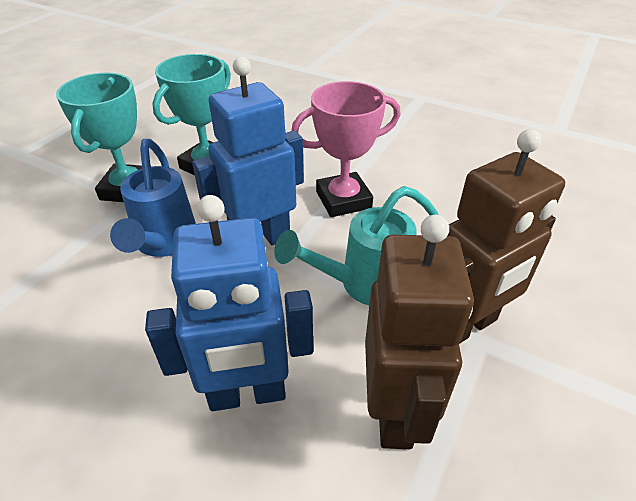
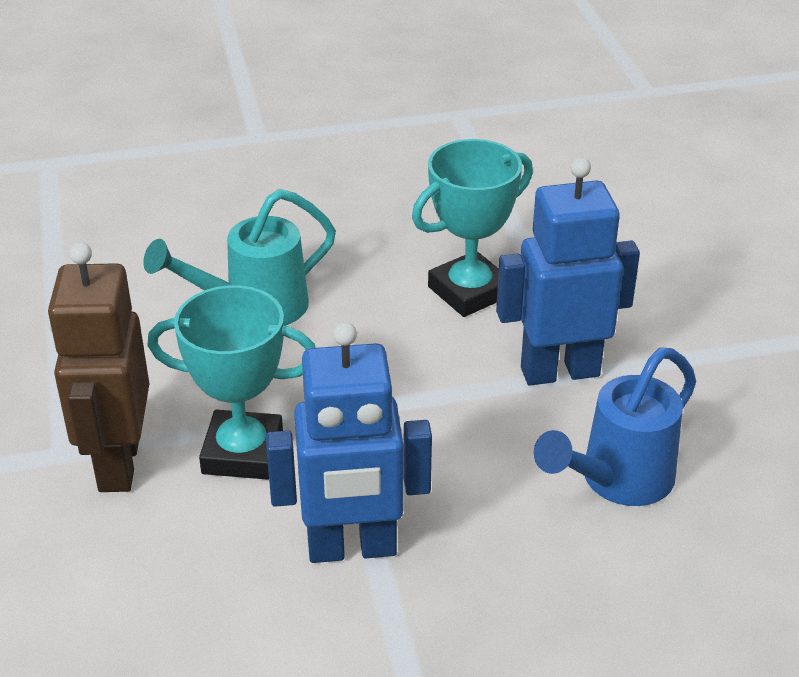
brown robot: 2 -> 1
pink trophy: 1 -> 0

